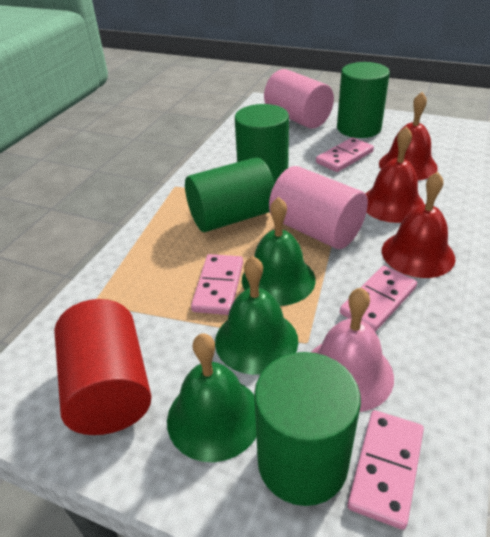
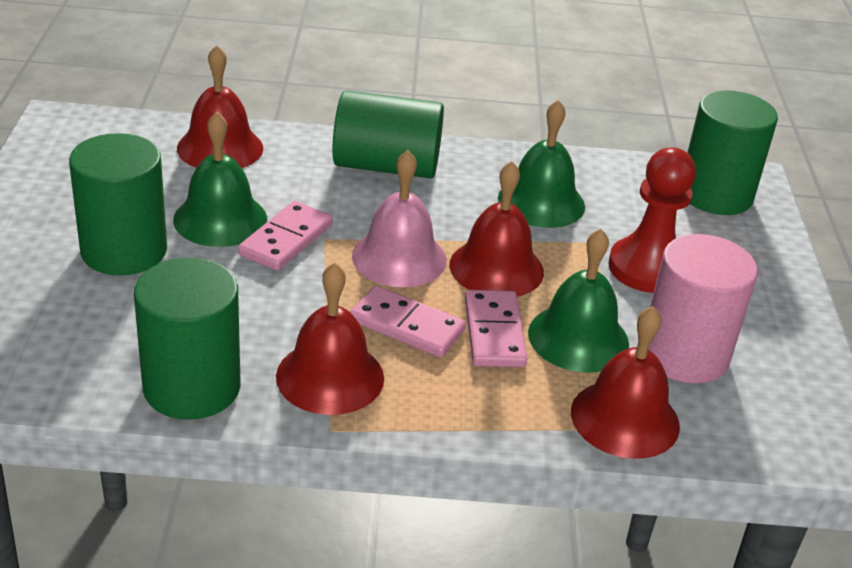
pink cylinder: 2 -> 1
pink domino: 4 -> 3
red bell: 3 -> 4
red cylinder: 1 -> 0
red pawn: 0 -> 1

